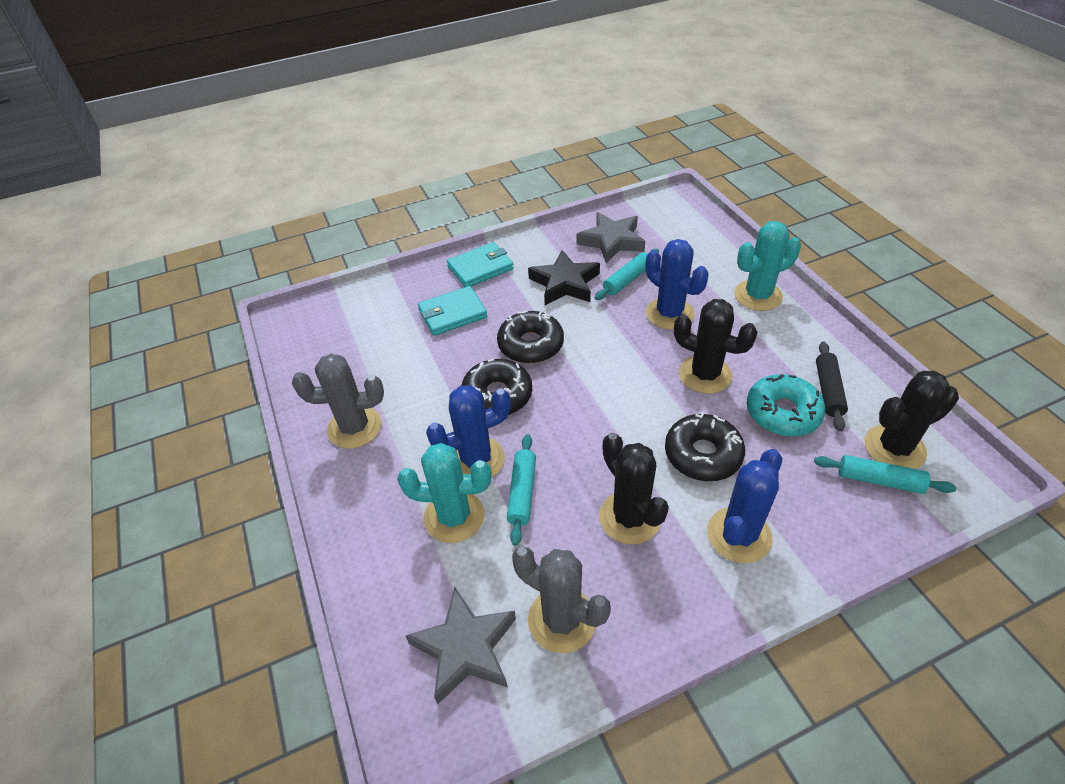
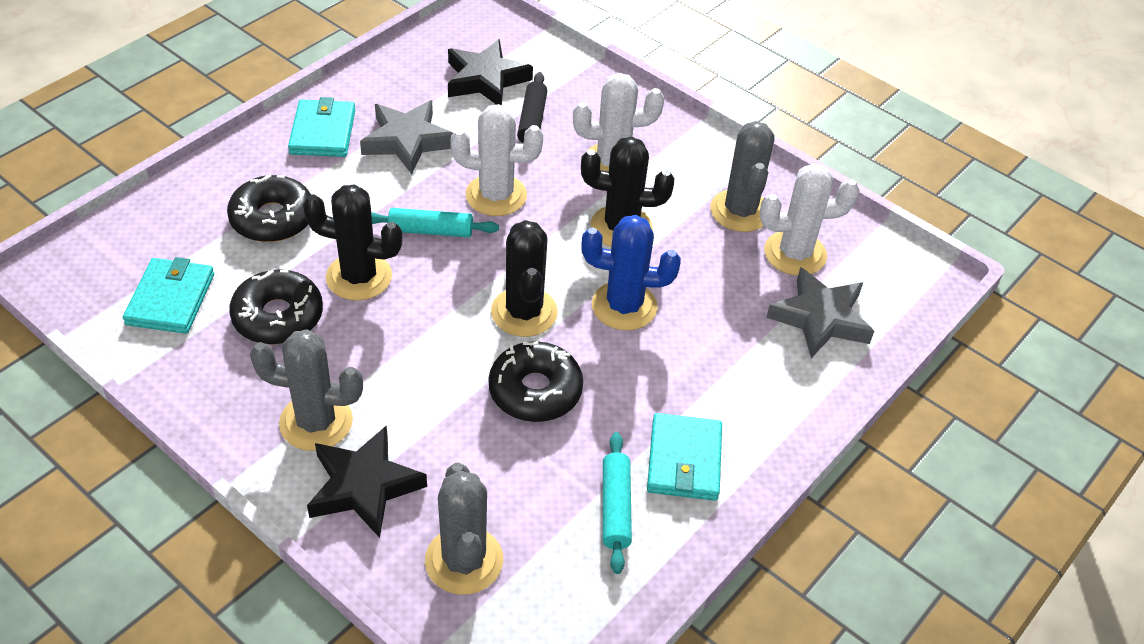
black star: 1 -> 2
blue cactus: 3 -> 1
grey cactus: 2 -> 3
turquoise cactus: 2 -> 0
turquoise donut: 1 -> 0
turquoise rolling pin: 3 -> 2
turquoise wallet: 2 -> 3
white cactus: 0 -> 3

